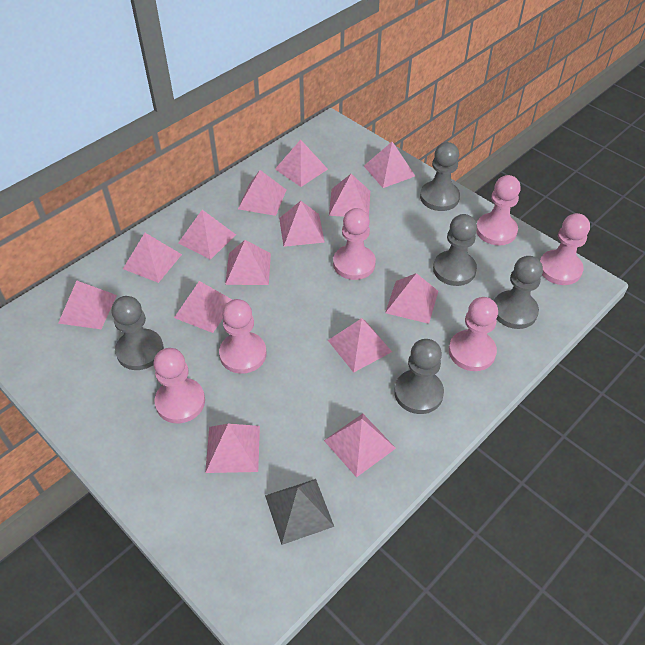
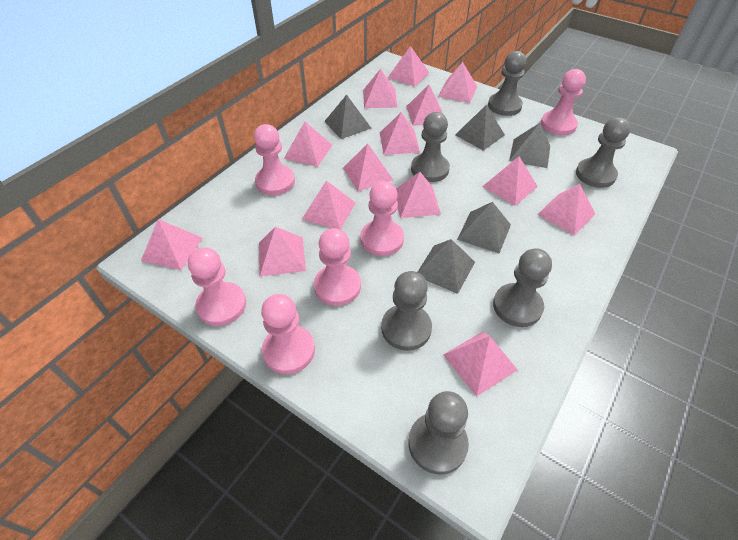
grey pawn: 5 -> 6
grey pyramid: 1 -> 5

